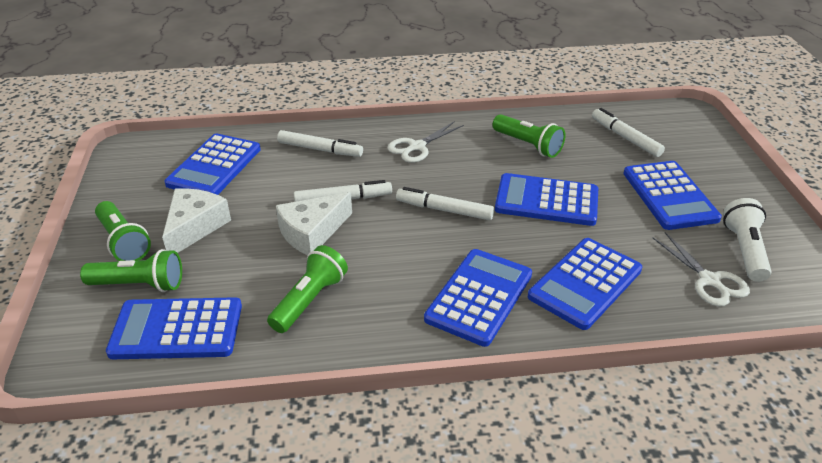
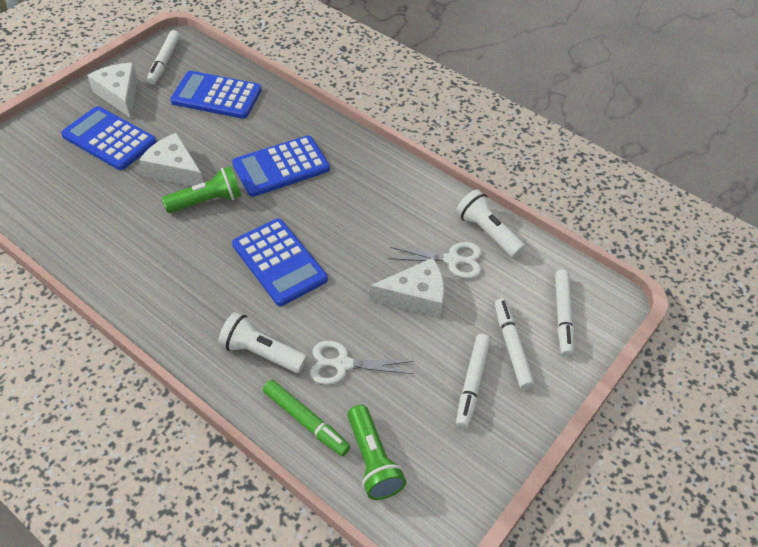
blue calculator: 6 -> 4
green flashlight: 4 -> 2
green marker: 0 -> 1
white cheese: 2 -> 3
white flashlight: 1 -> 2

